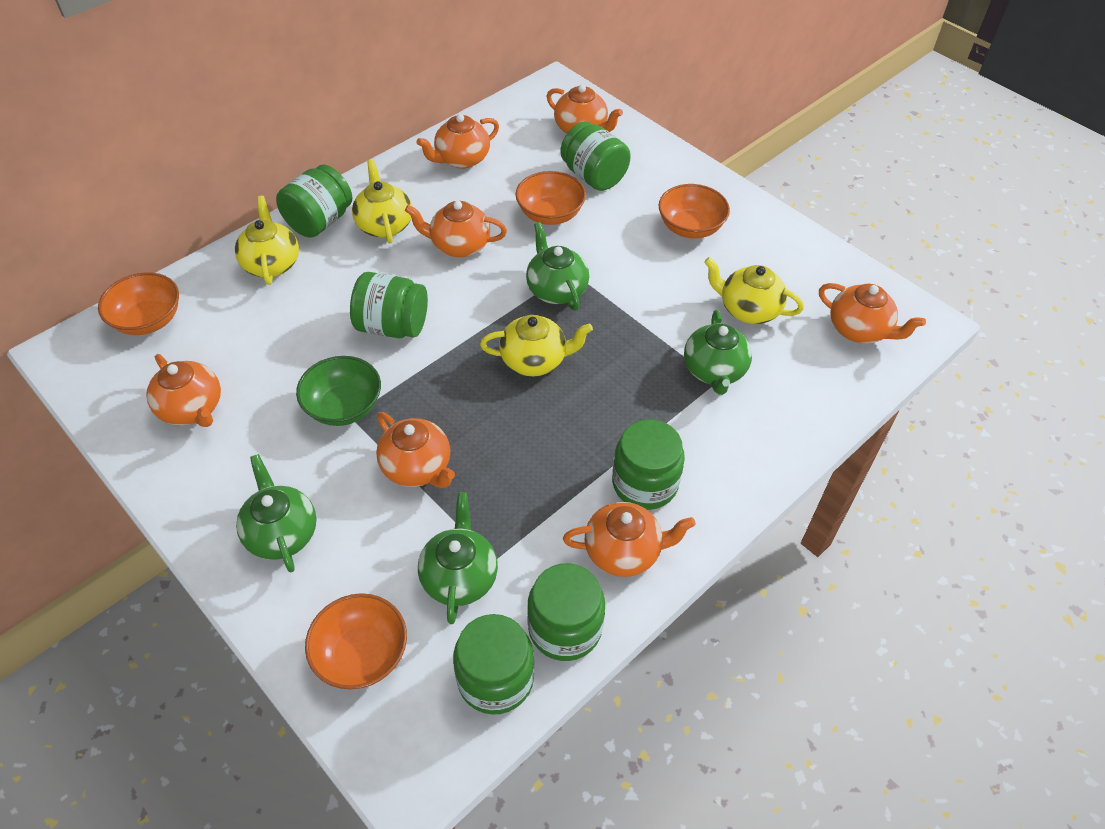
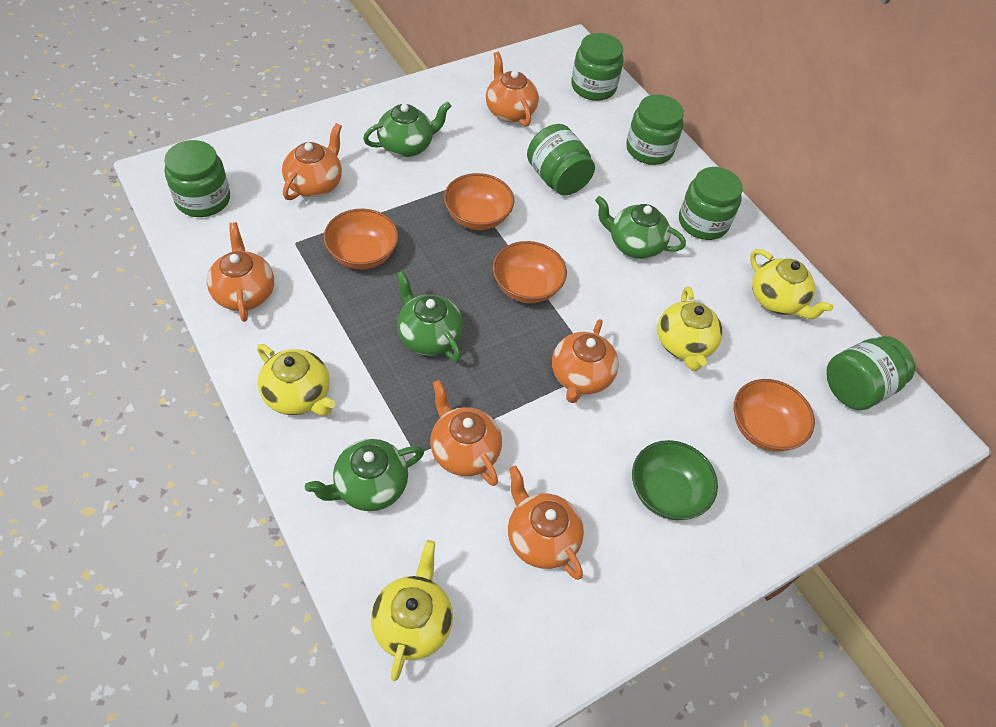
orange teapot: 7 -> 6

